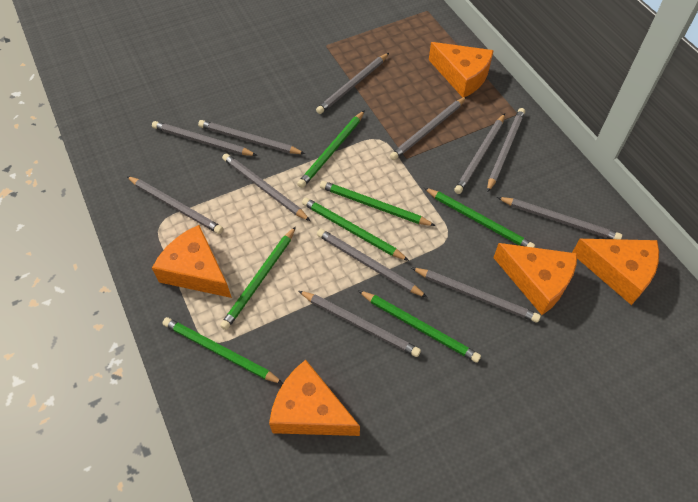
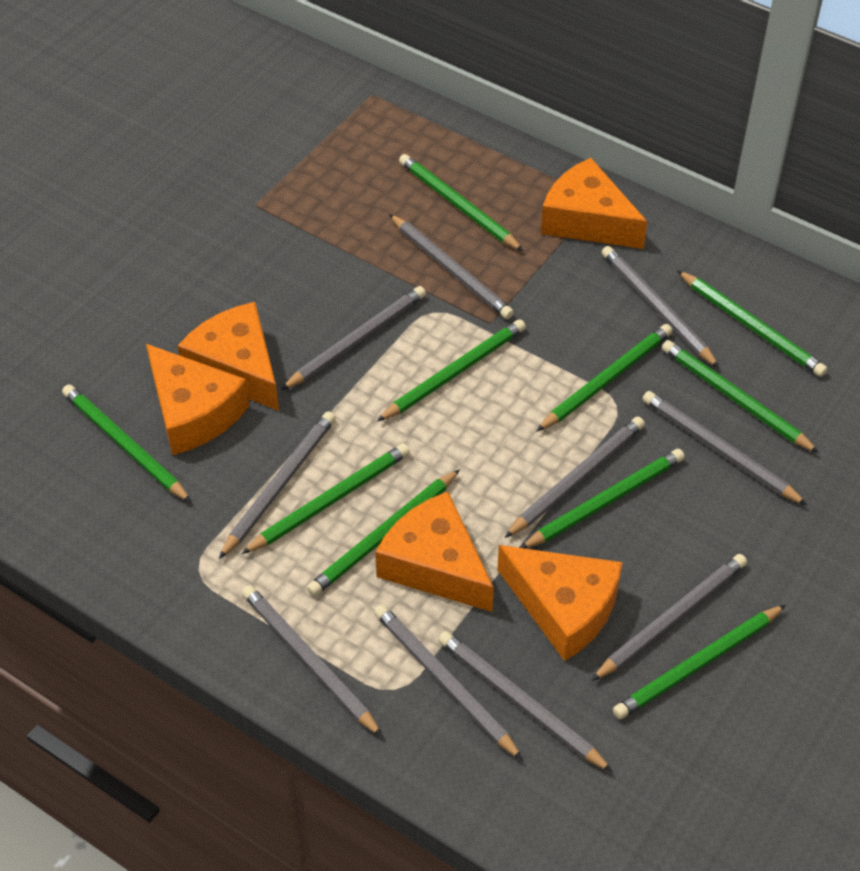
green pencil: 7 -> 10
grey pencil: 12 -> 10

